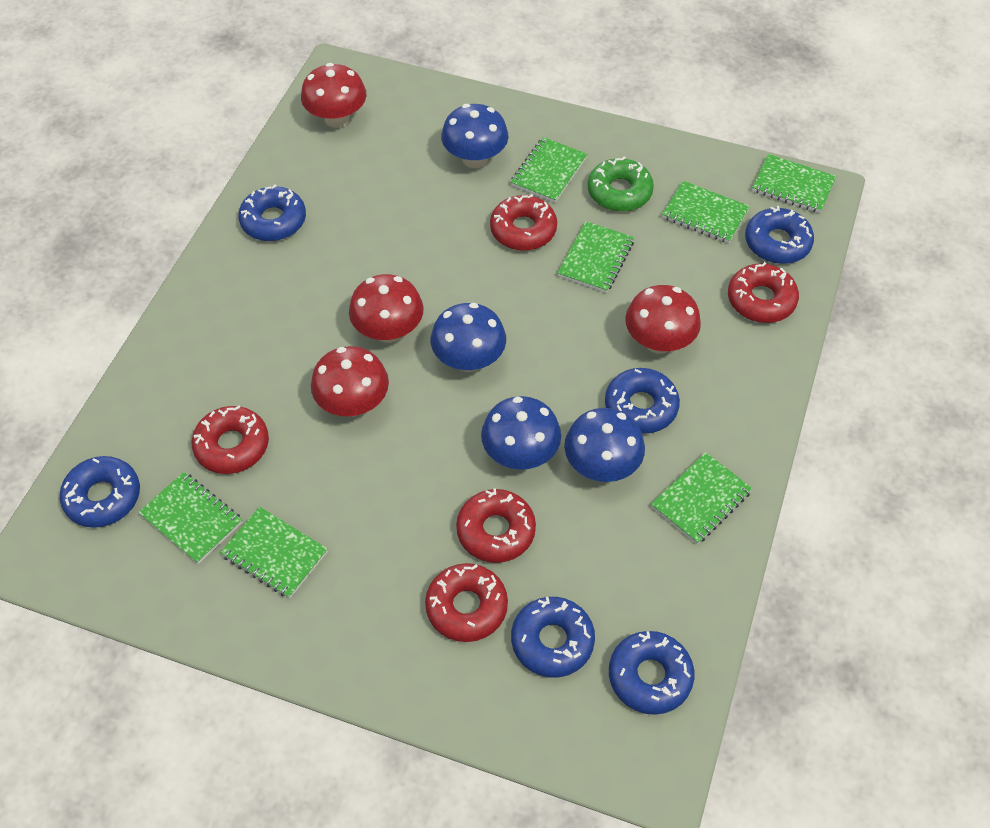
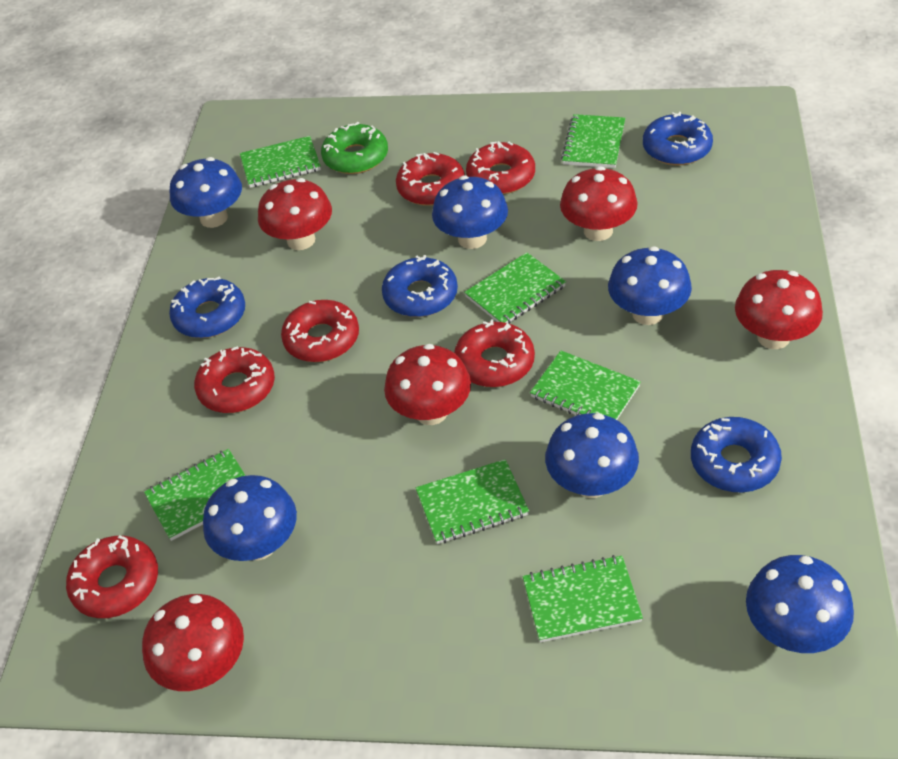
blue donut: 6 -> 4
blue mushroom: 4 -> 6
red donut: 5 -> 6
red mushroom: 4 -> 5

